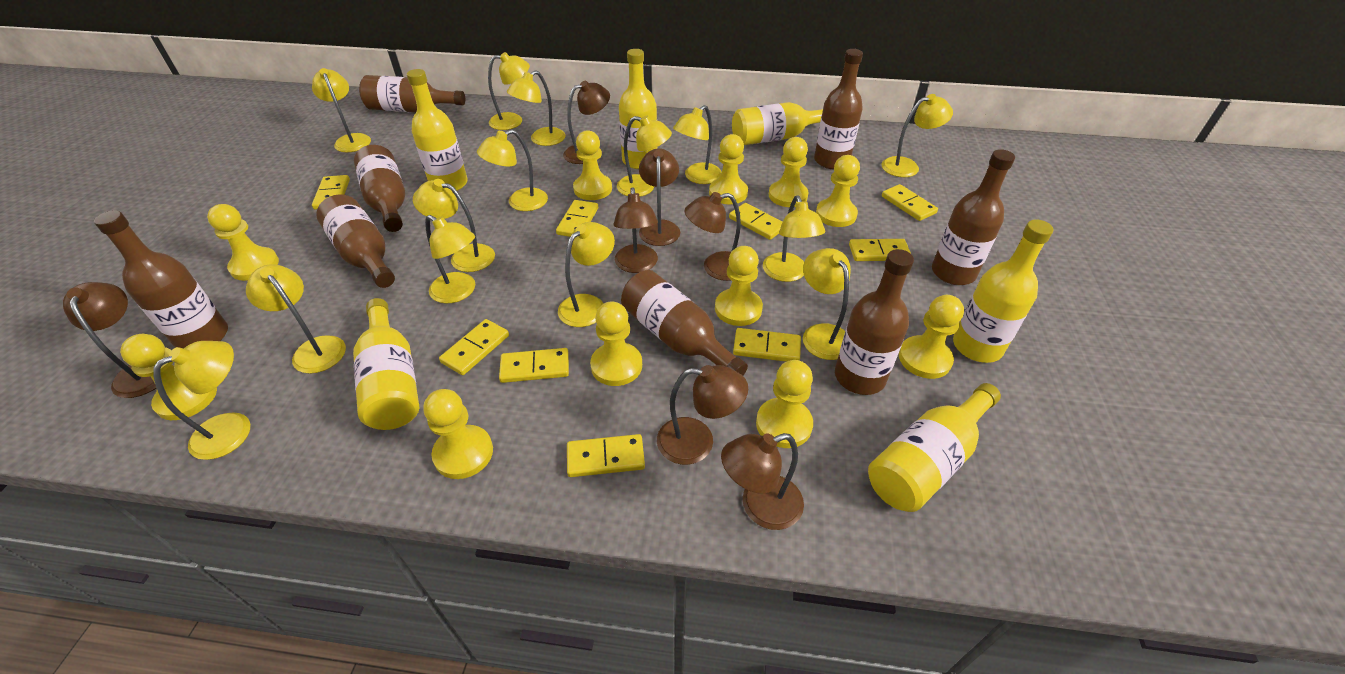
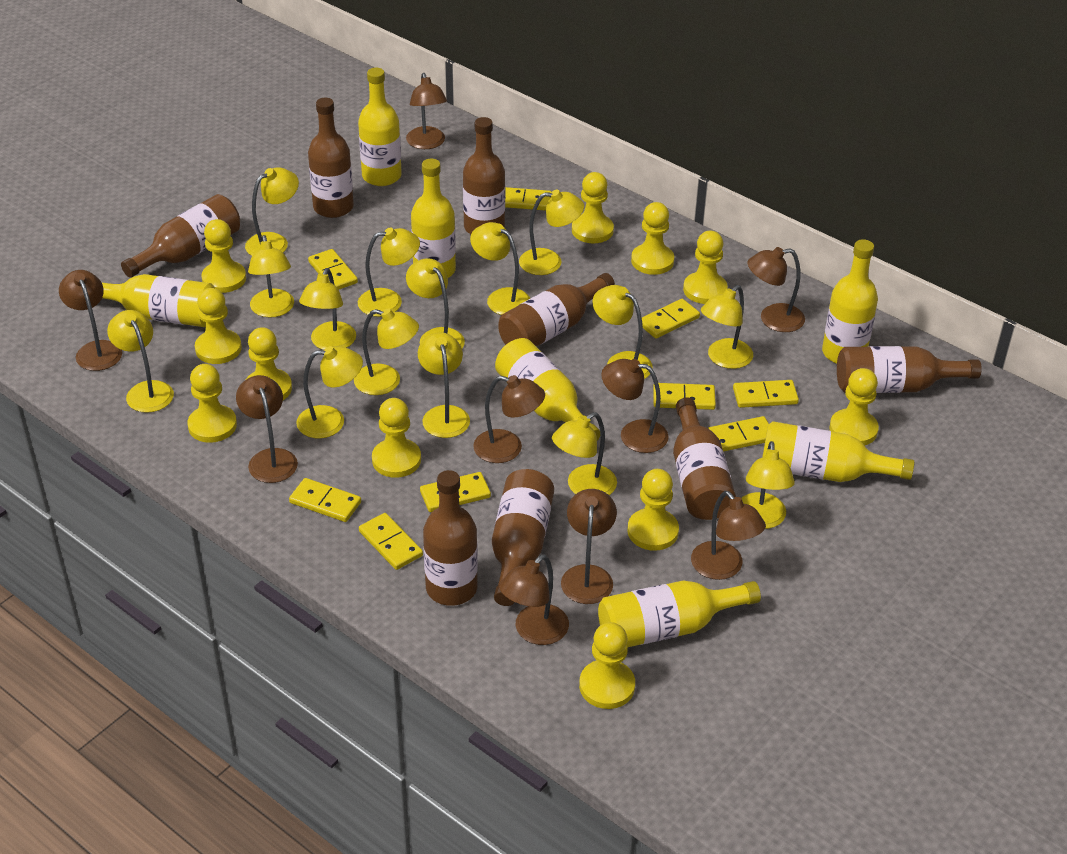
brown lamp: 7 -> 9
yellow bottle: 6 -> 7
yellow lamp: 14 -> 15

